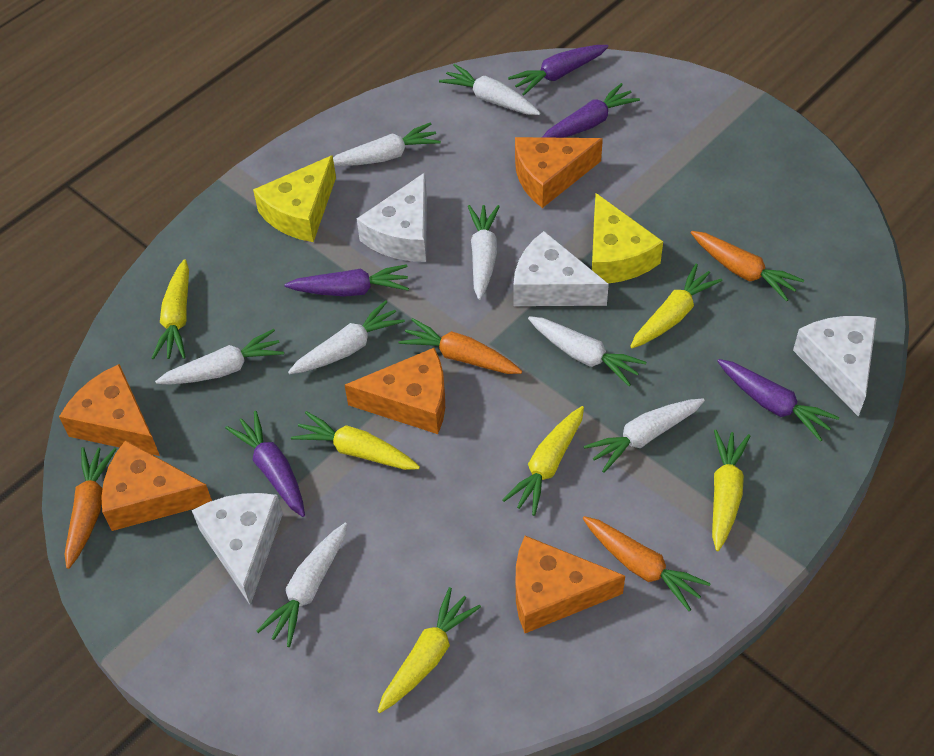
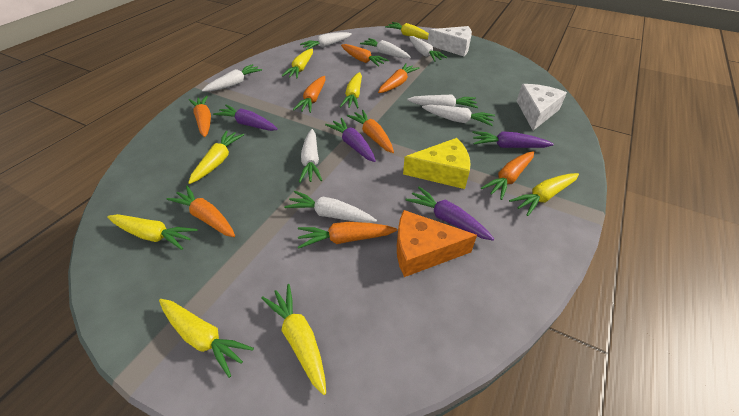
orange carrot: 4 -> 8
orange cheese: 5 -> 1
purple carrot: 5 -> 4
white cheese: 4 -> 2
yellow carrot: 6 -> 8
yellow cheese: 2 -> 1

